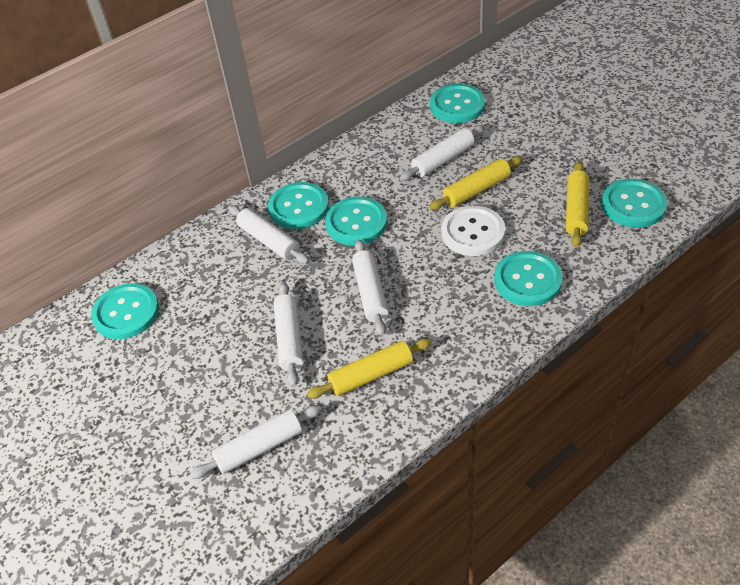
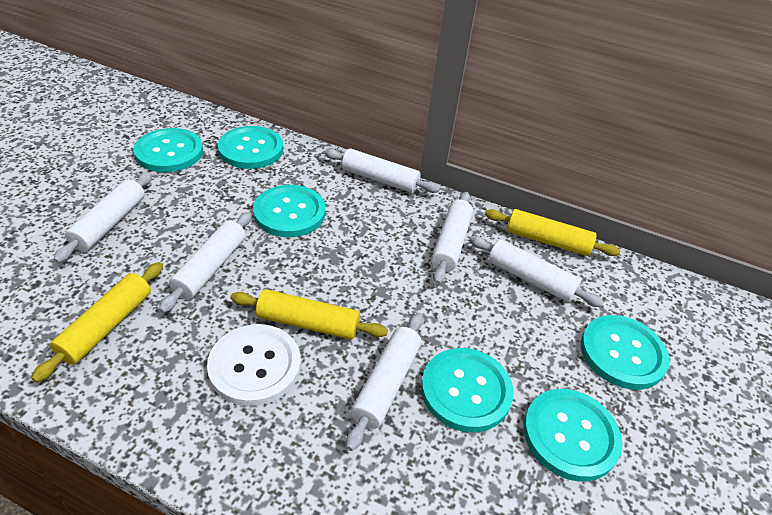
white rolling pin: 5 -> 6

